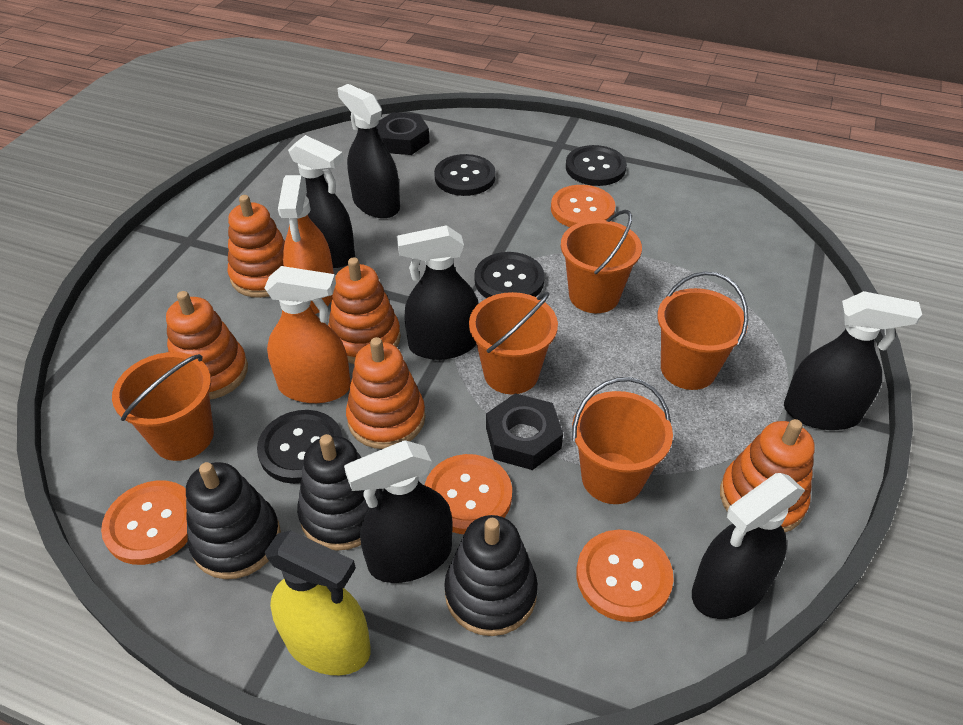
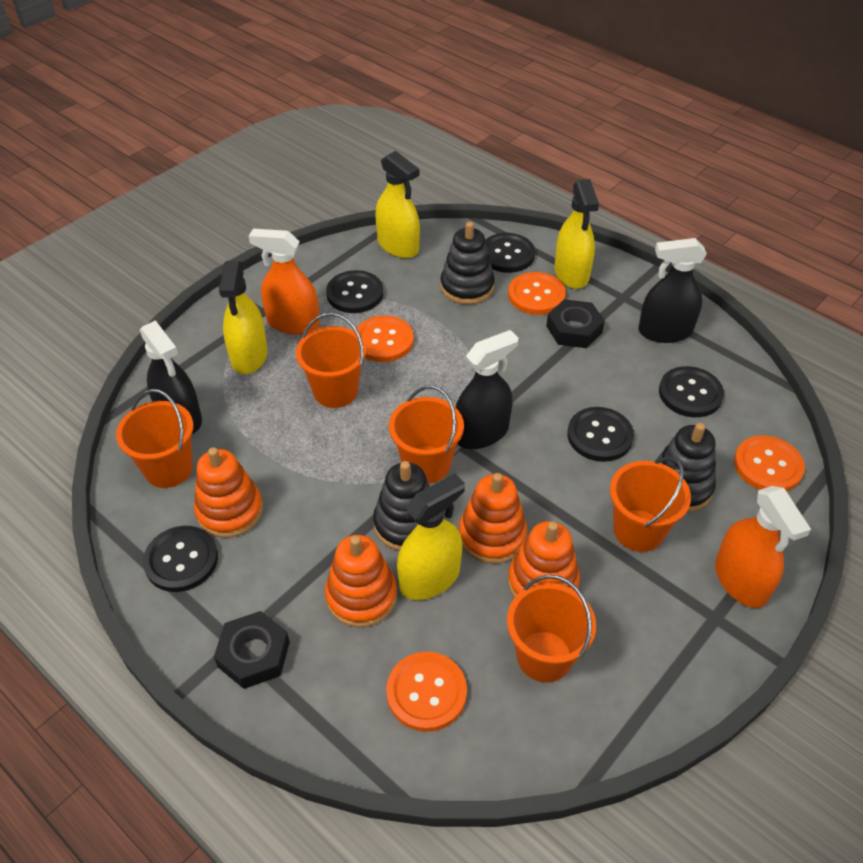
black button: 4 -> 5
black spray bottle: 6 -> 3
orange stacking toy: 5 -> 4
yellow spray bottle: 1 -> 4

